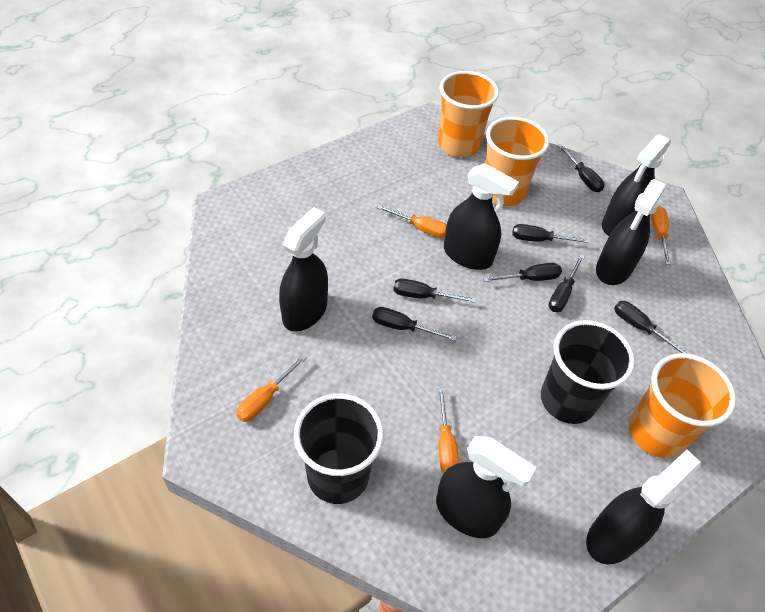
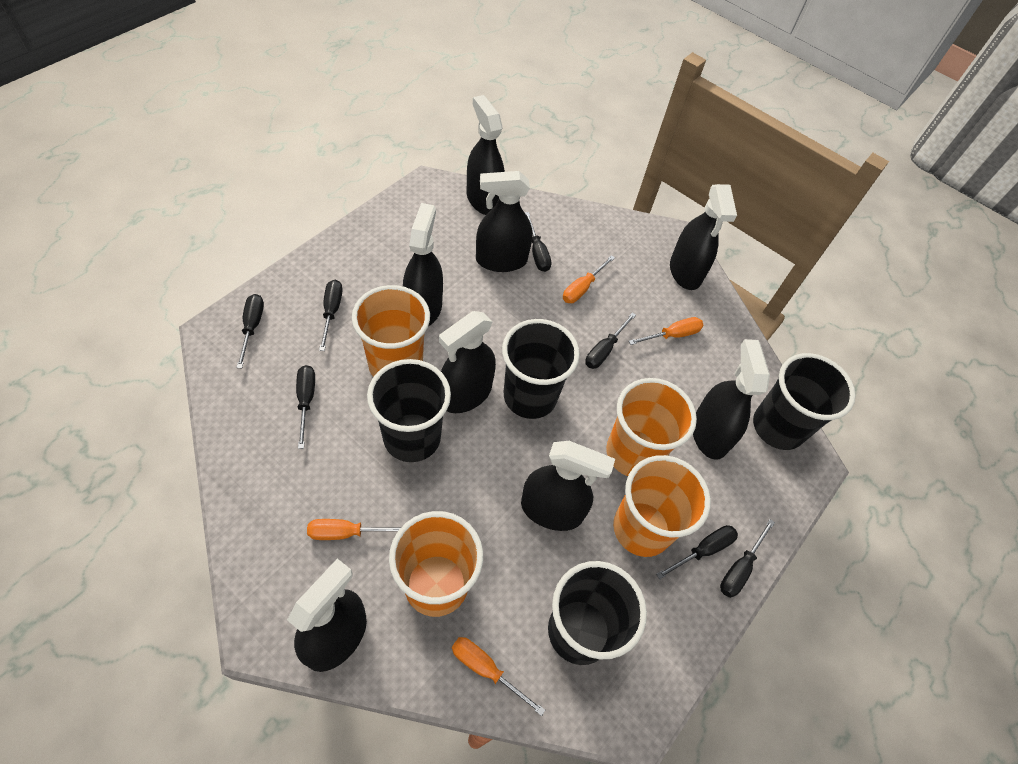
black cup: 2 -> 4
black spray bottle: 6 -> 8
orange cup: 3 -> 4

